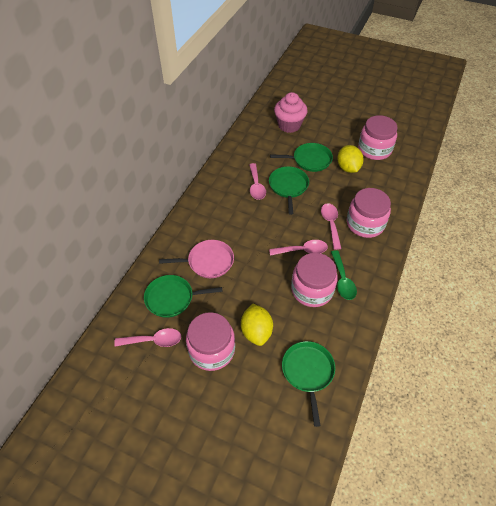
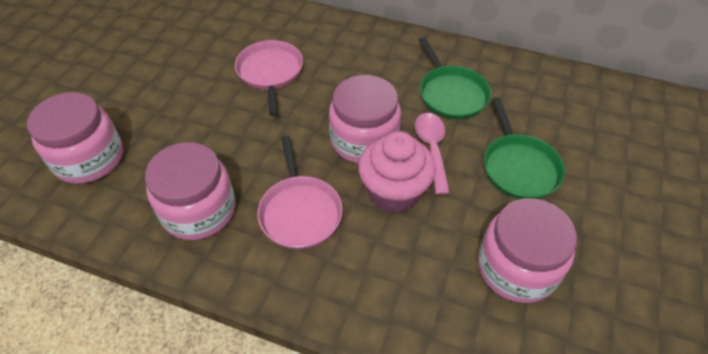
green pan: 4 -> 2
green spoon: 1 -> 0
pink pan: 1 -> 2
pink spoon: 4 -> 1
yellow lemon: 2 -> 0

